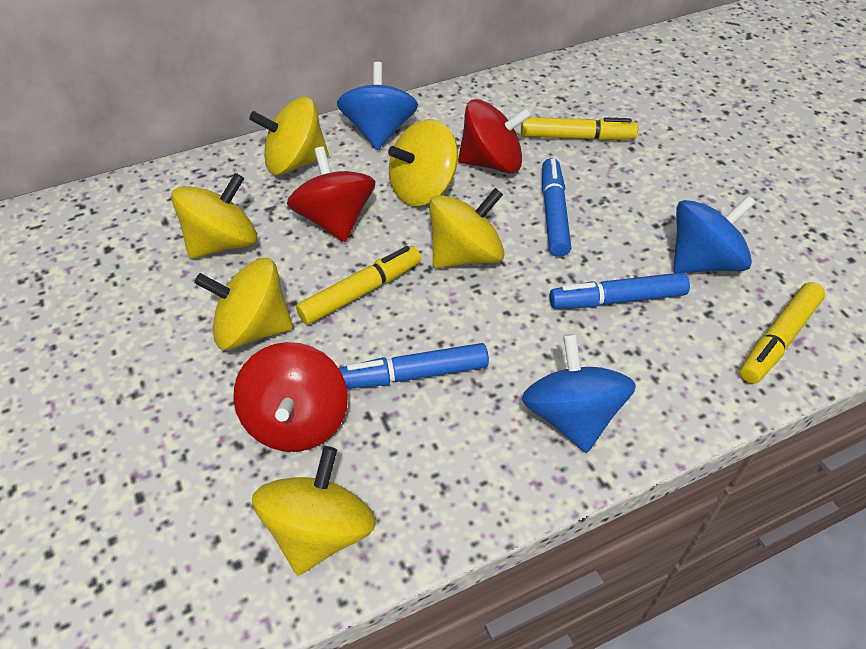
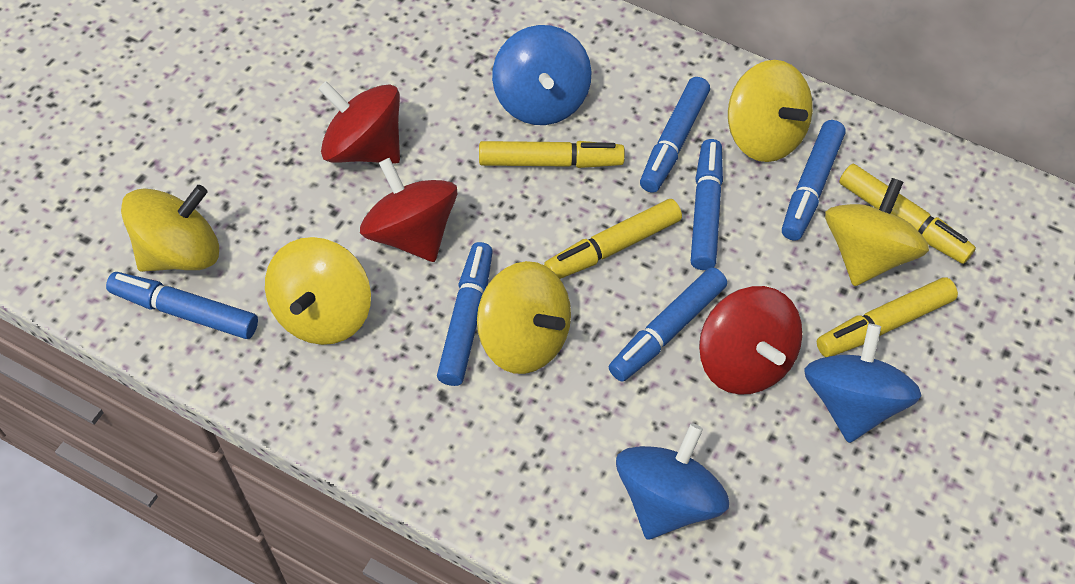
blue marker: 3 -> 6
yellow marker: 3 -> 4
yellow spinning top: 6 -> 5

